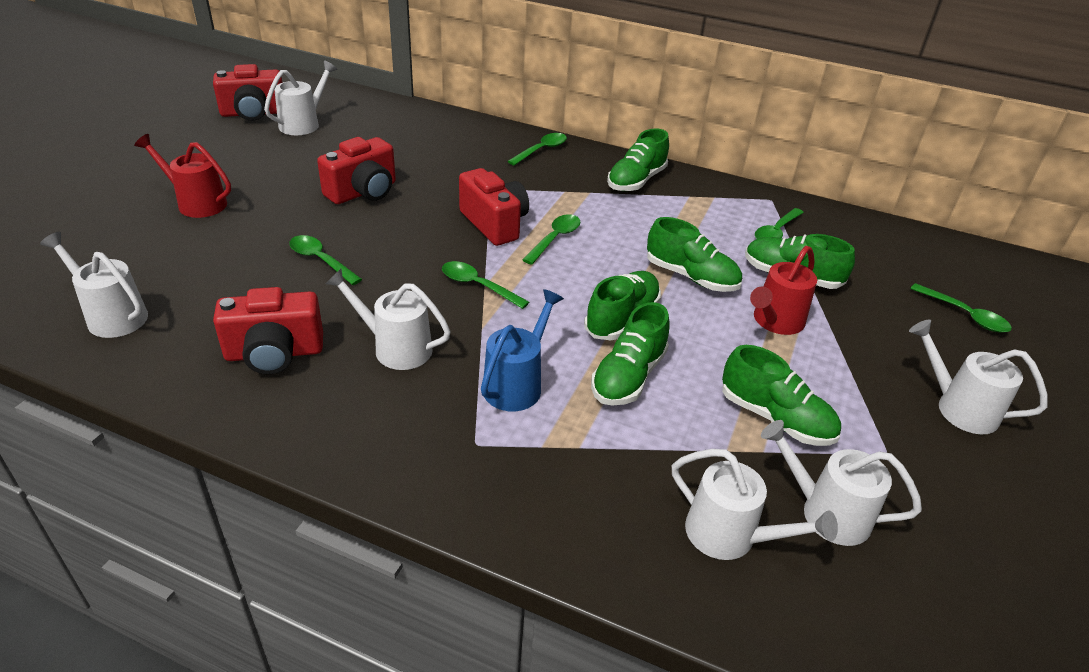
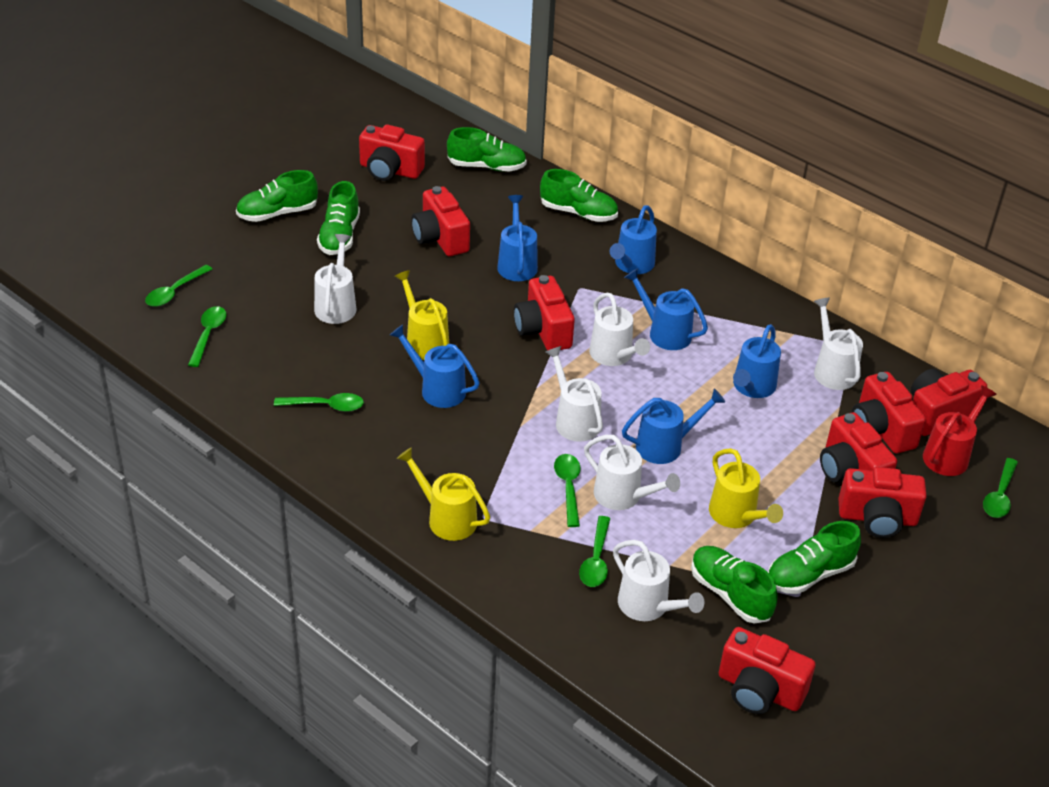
blue watering can: 1 -> 6
red camera: 4 -> 8
red watering can: 2 -> 1
yellow watering can: 0 -> 3

